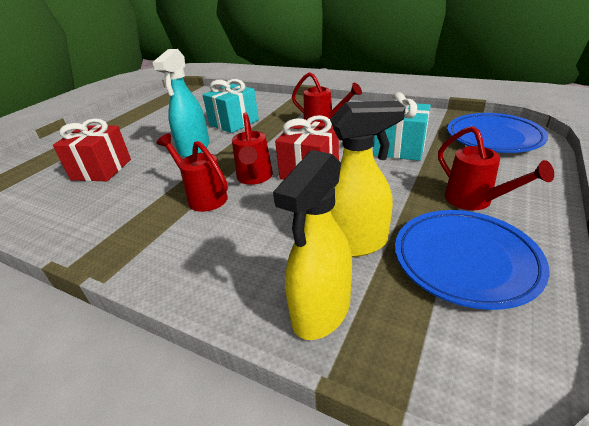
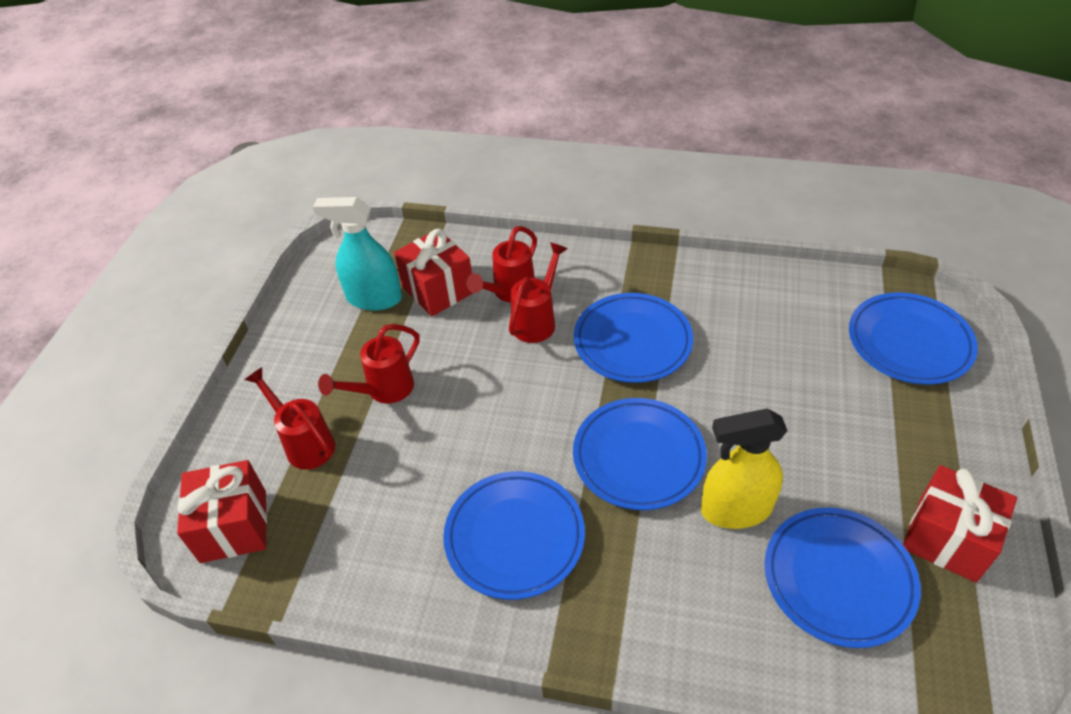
blue plate: 2 -> 5
red gift: 2 -> 3
turquoise gift: 2 -> 0
yellow spray bottle: 2 -> 1

